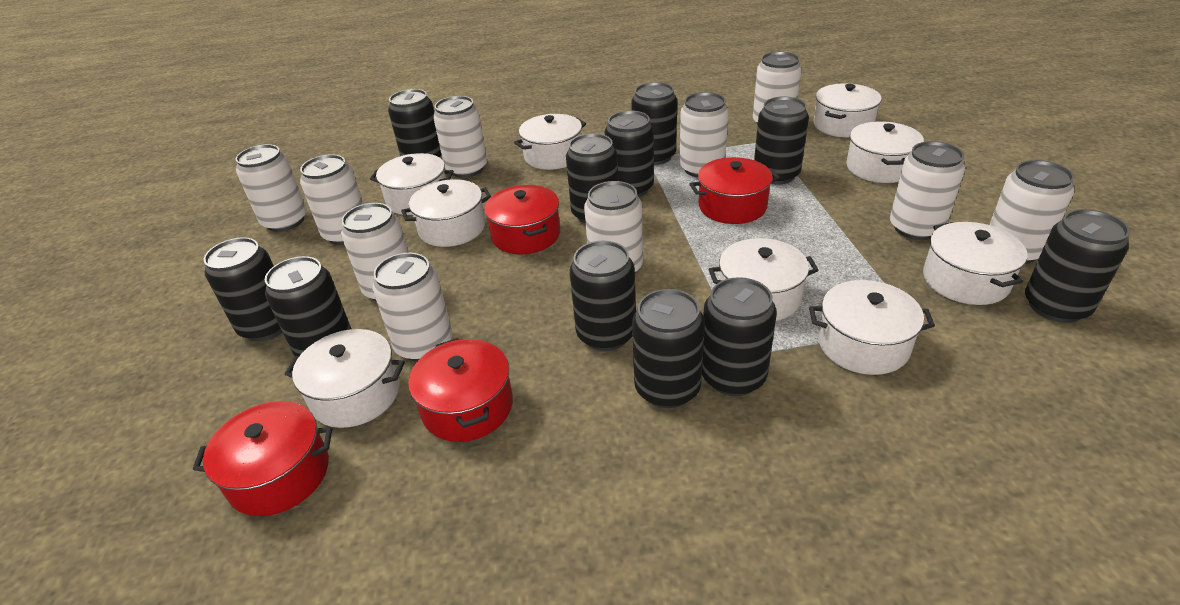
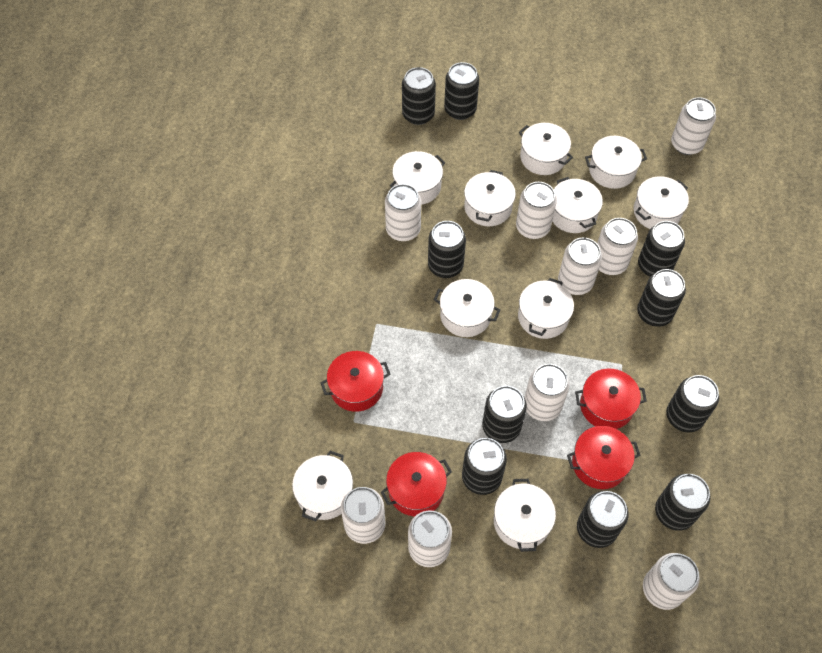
black can: 11 -> 10
white can: 10 -> 9
white pot: 9 -> 10

